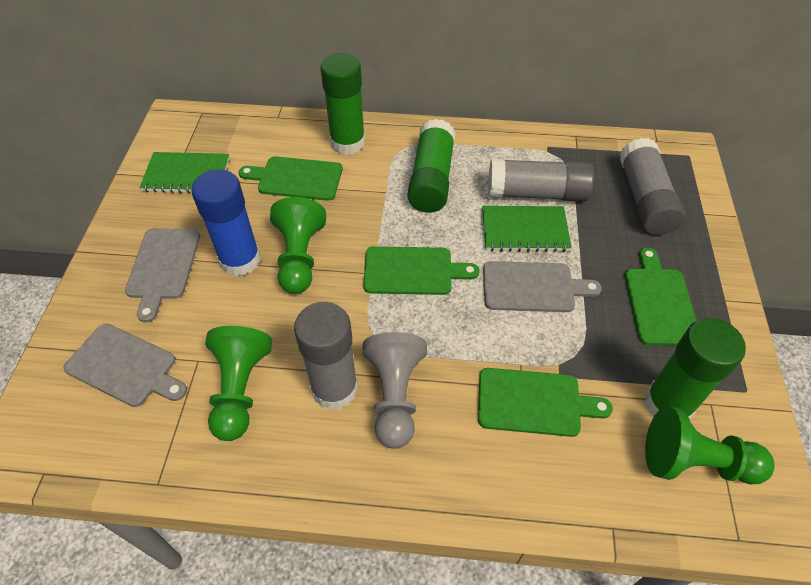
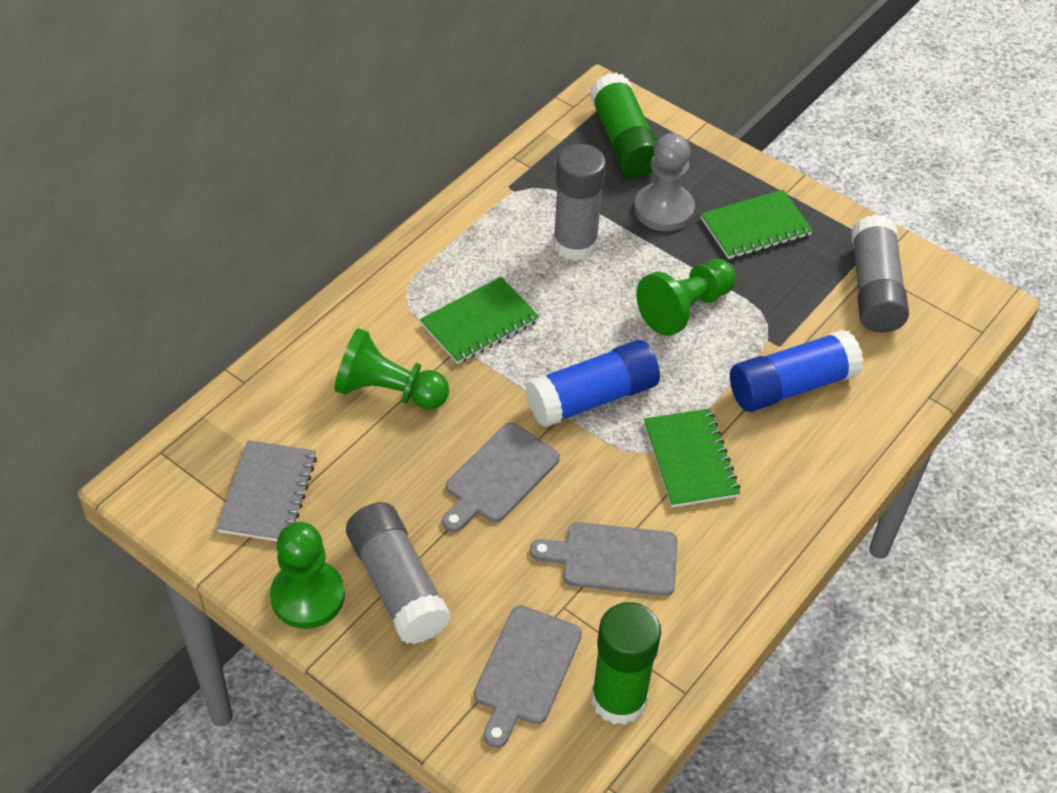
blue glue stick: 1 -> 2
green cutting board: 4 -> 0
green glue stick: 3 -> 2
green notebook: 2 -> 3
grey notebook: 0 -> 1

